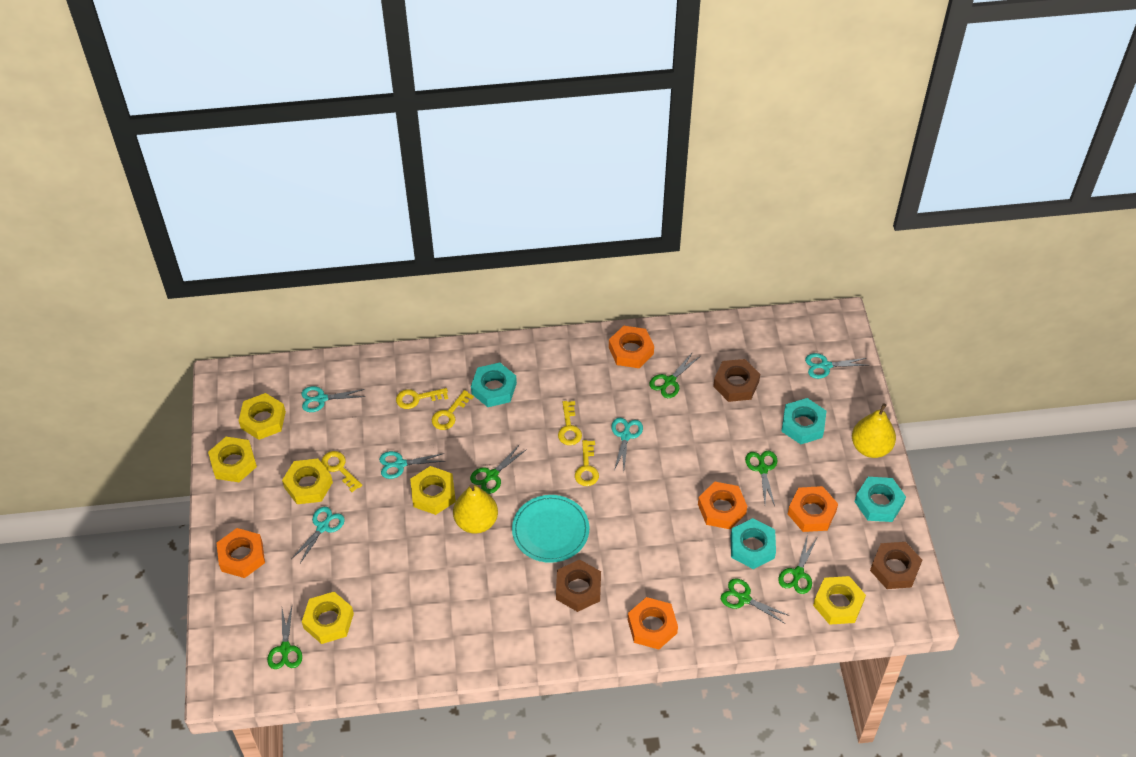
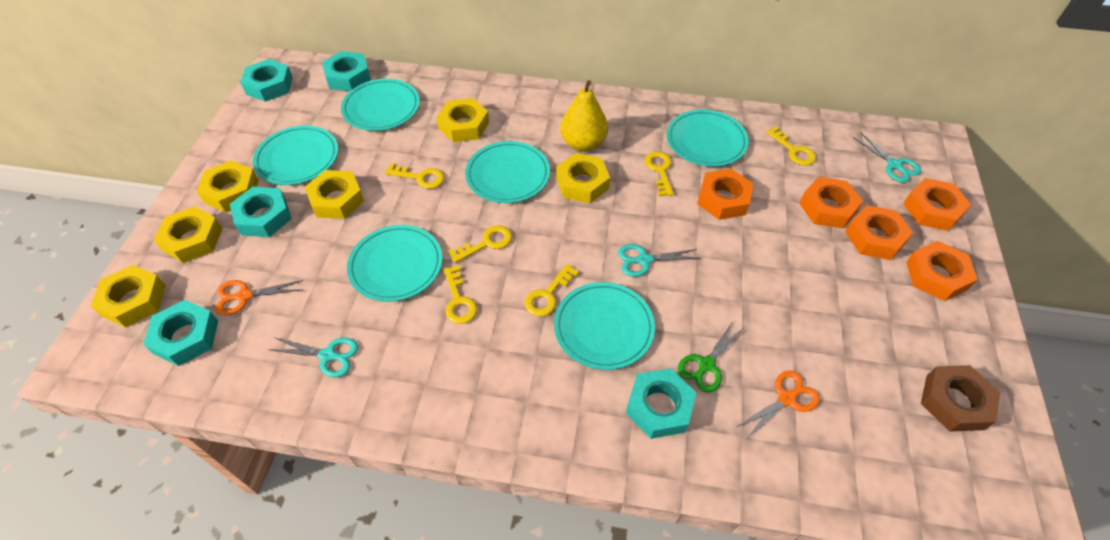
brown nut: 3 -> 1
green scissors: 6 -> 1
orange scissors: 0 -> 2
turquoise nut: 4 -> 5
turquoise plate: 1 -> 6
turquoise scissors: 5 -> 3
yellow key: 5 -> 6
yellow pear: 2 -> 1

